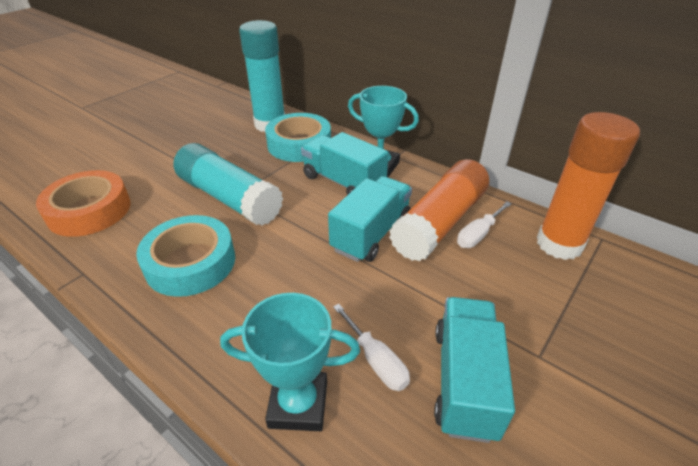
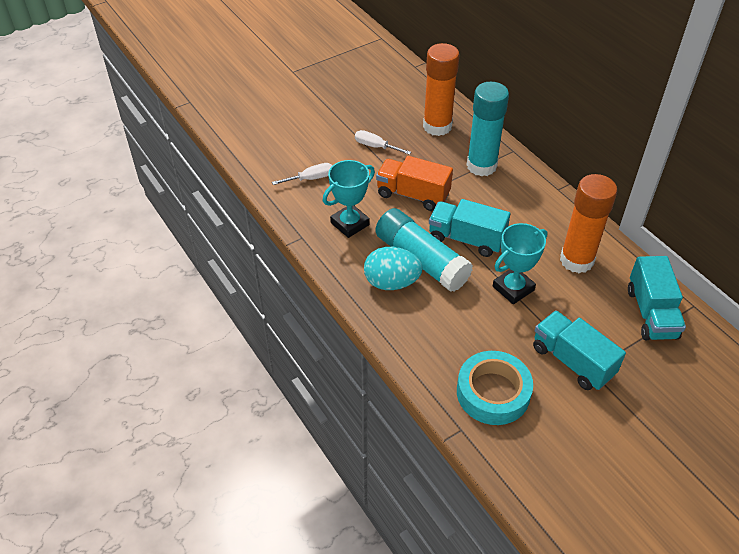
orange tape: 1 -> 0
orange truck: 0 -> 1
turquoise egg: 0 -> 1
turquoise tape: 2 -> 1

